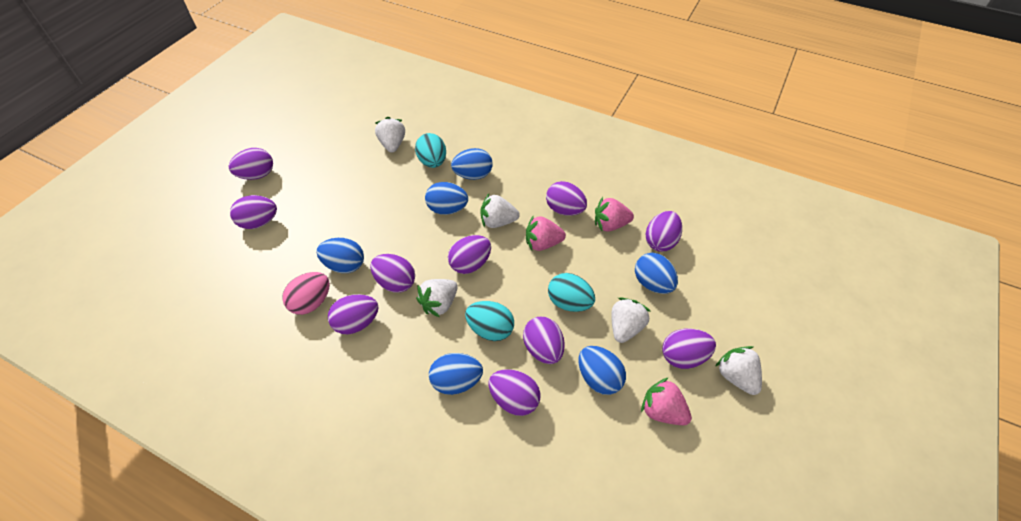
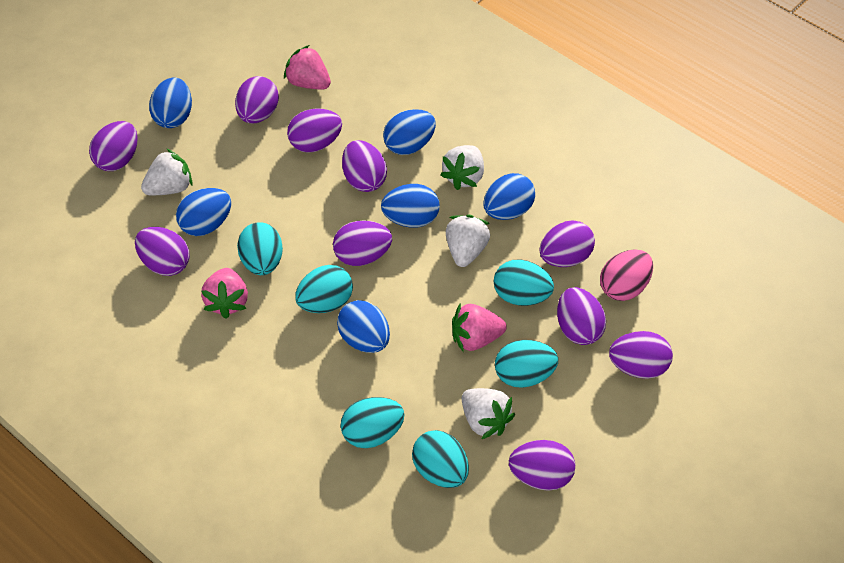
turquoise egg: 3 -> 6
white strawberry: 5 -> 4

